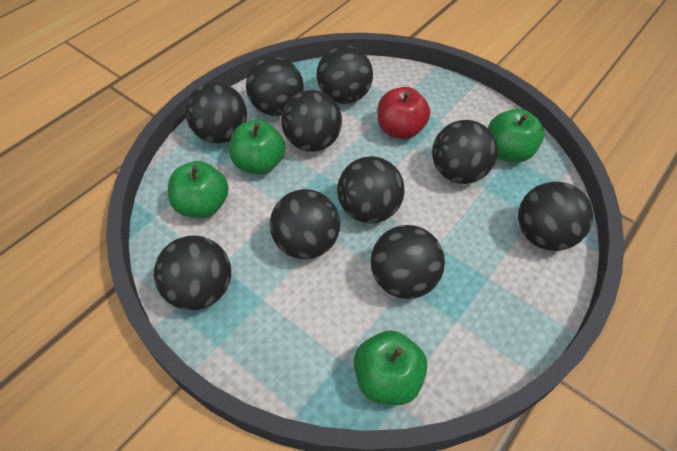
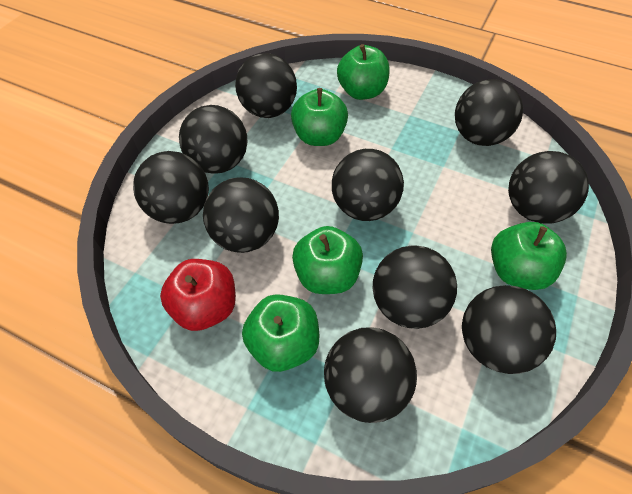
green apple: 4 -> 5

